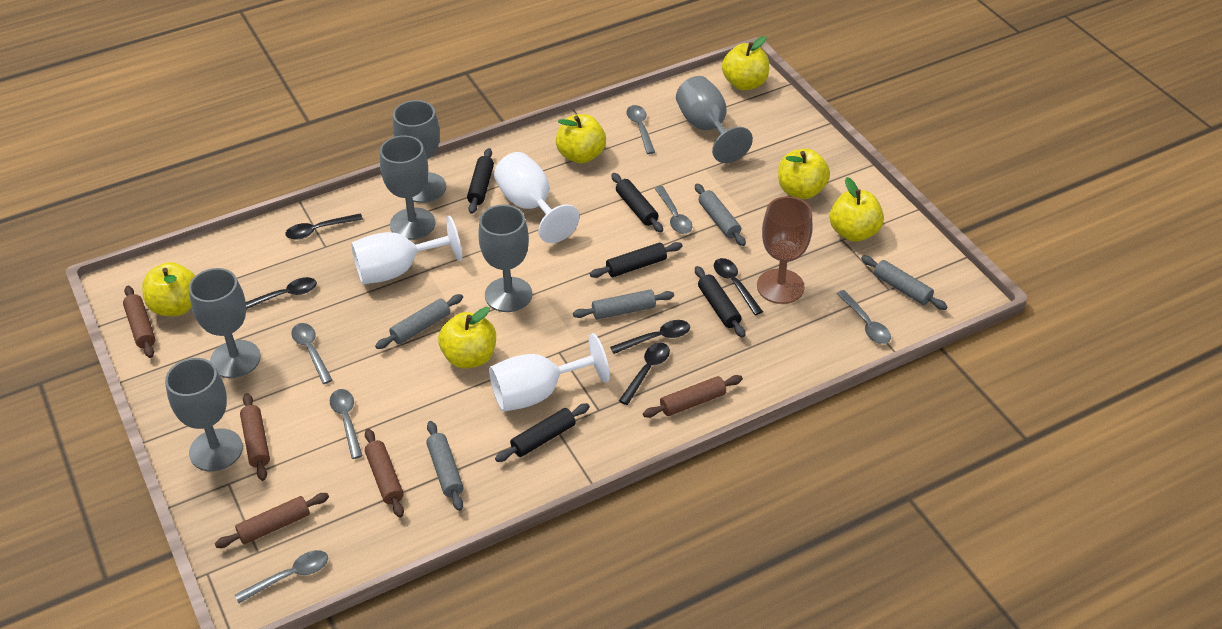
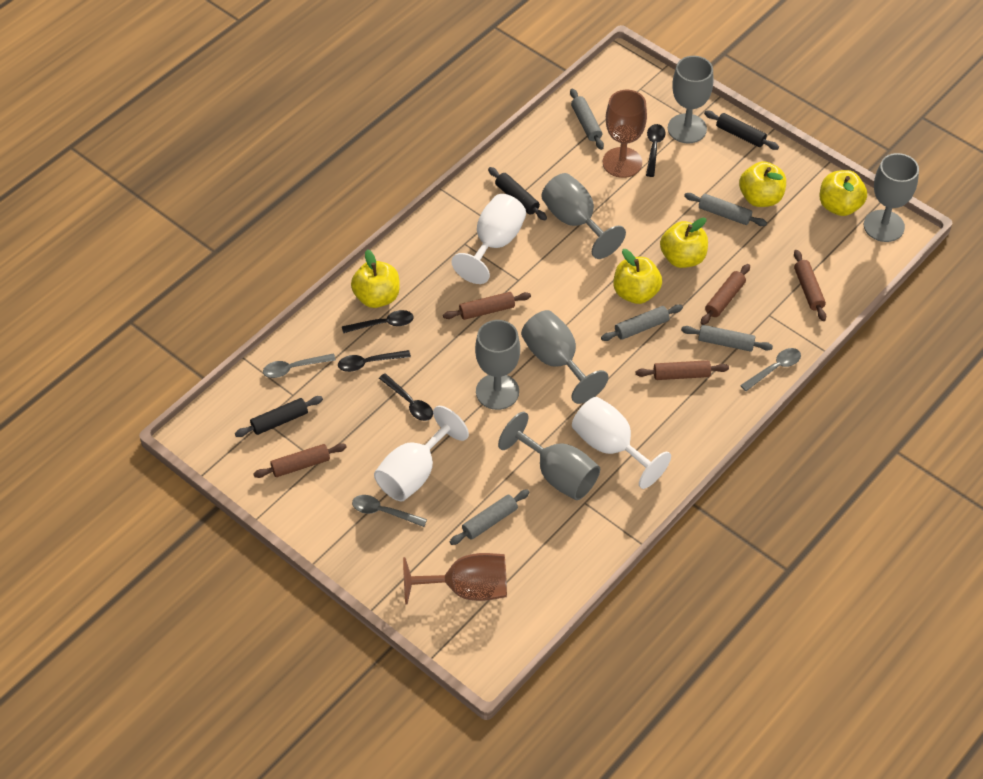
black rolling pin: 5 -> 3
black spoon: 5 -> 4
brown goblet: 1 -> 2
grey spoon: 6 -> 3
yellow apple: 6 -> 5

